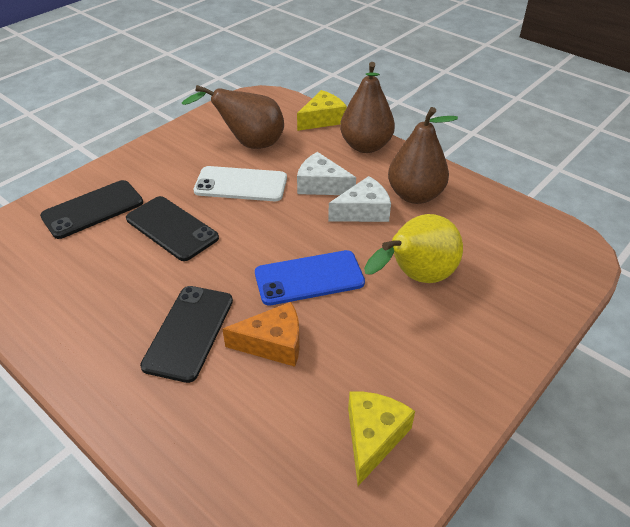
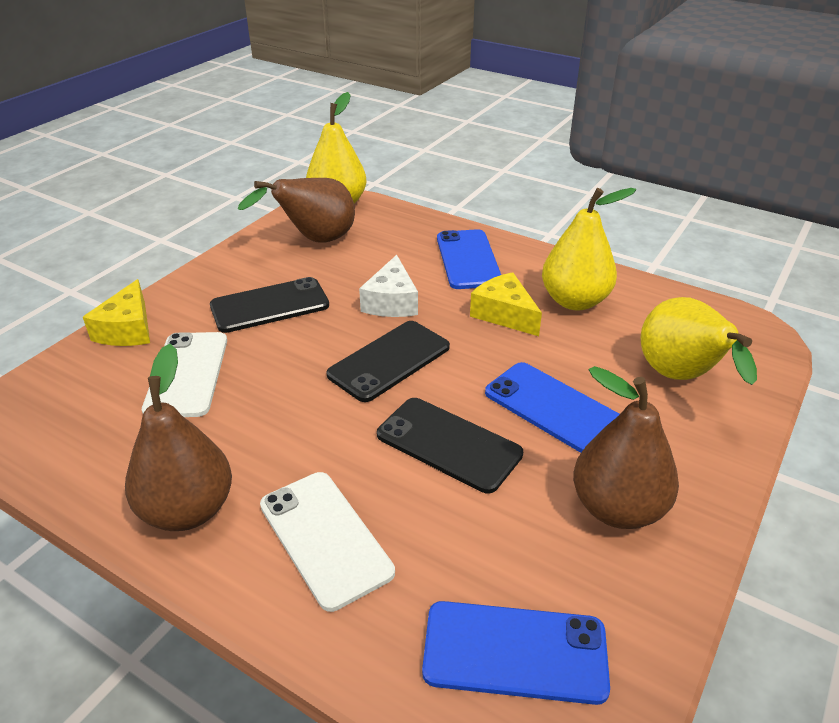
blue phone: 1 -> 3
orange cheese: 1 -> 0
white cheese: 2 -> 1
white phone: 1 -> 2
yellow pear: 1 -> 3

